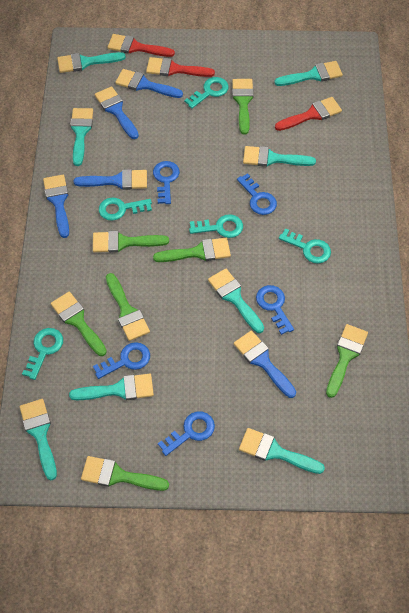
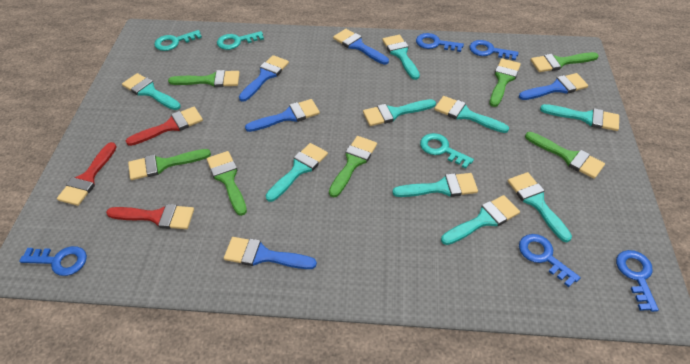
turquoise brush: 8 -> 9
turquoise key: 5 -> 3

